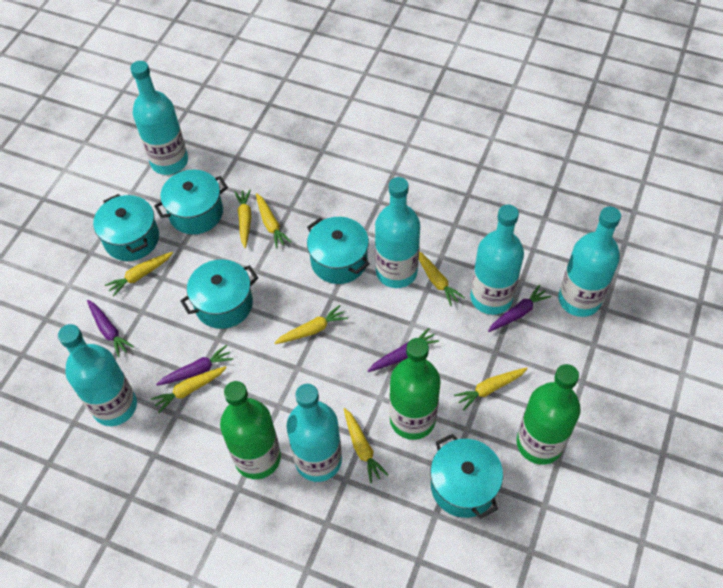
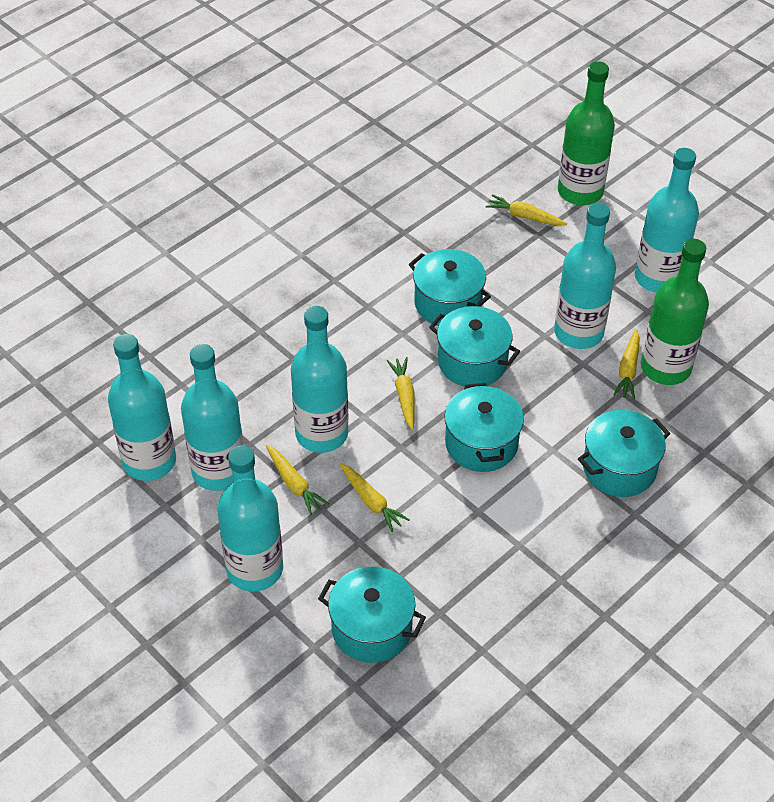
green bottle: 3 -> 2
purple carrot: 4 -> 0
yellow carrot: 8 -> 5

